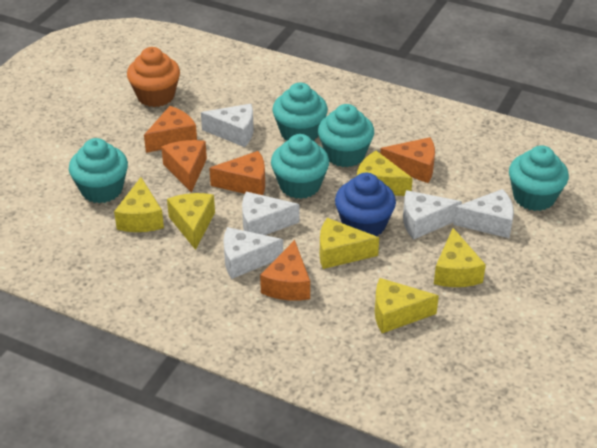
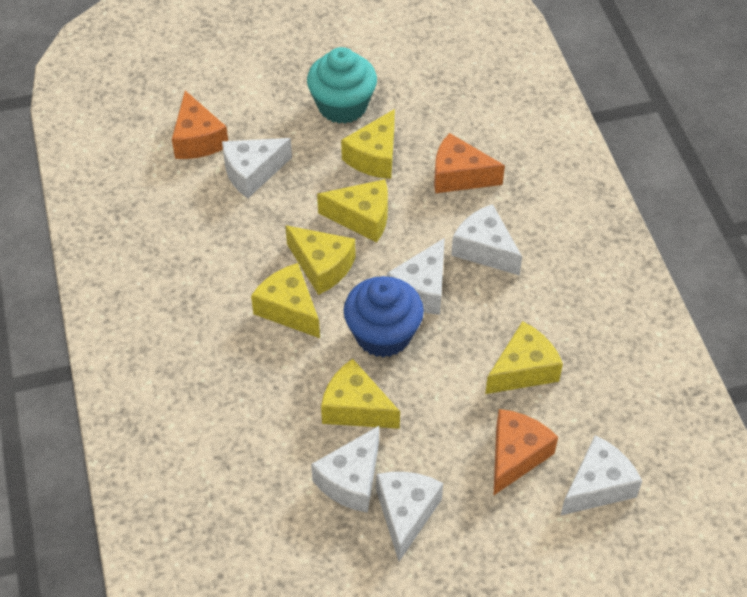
orange cheese: 5 -> 3
orange cupcake: 1 -> 0
turquoise cupcake: 5 -> 1
white cheese: 5 -> 6

